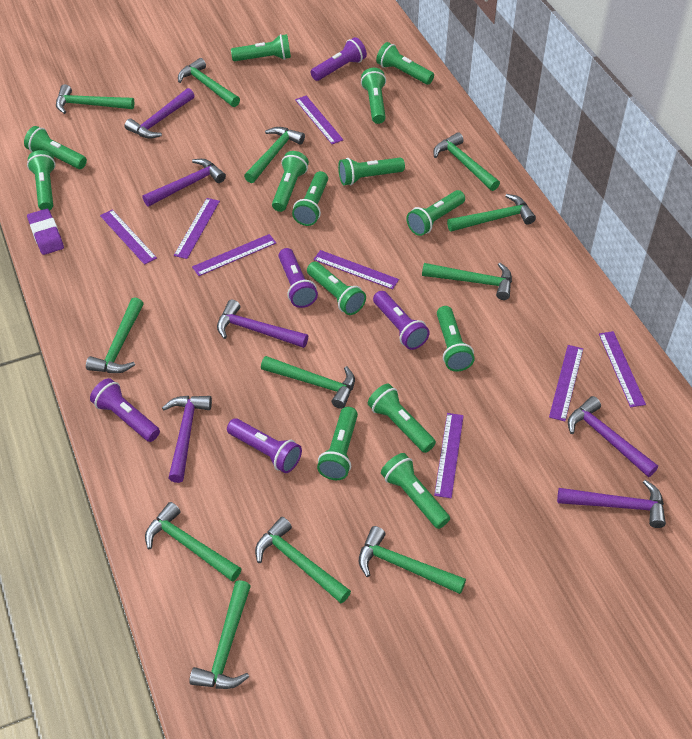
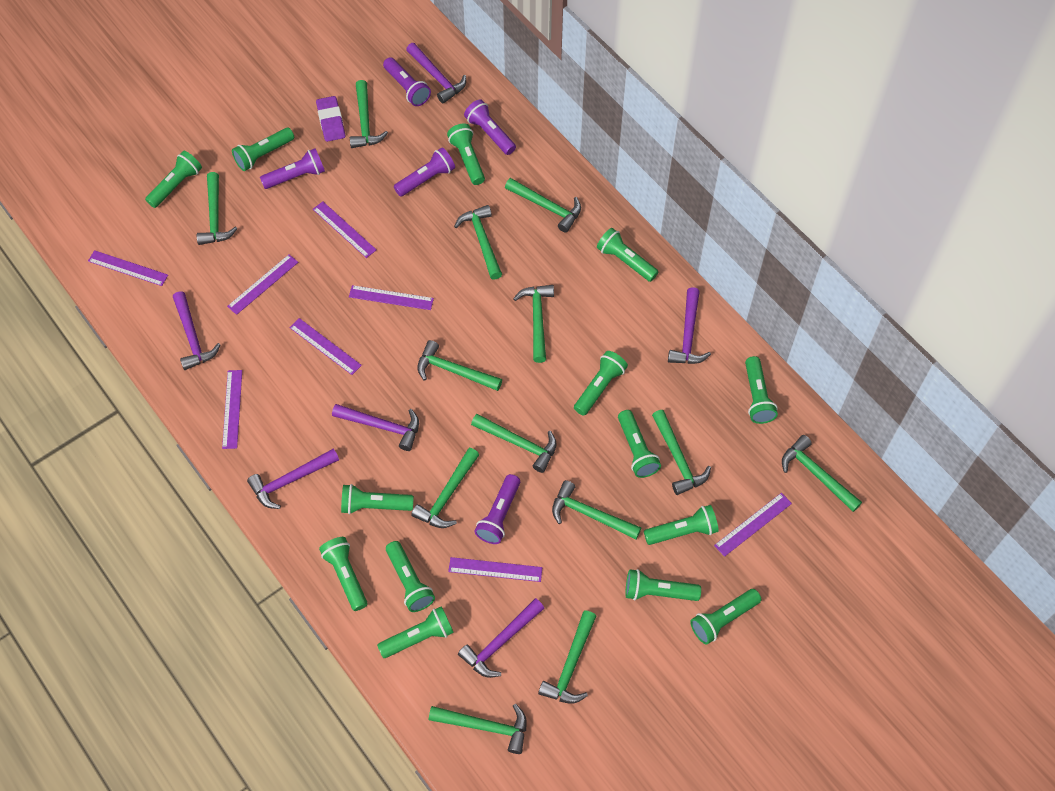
green hammer: 12 -> 13

